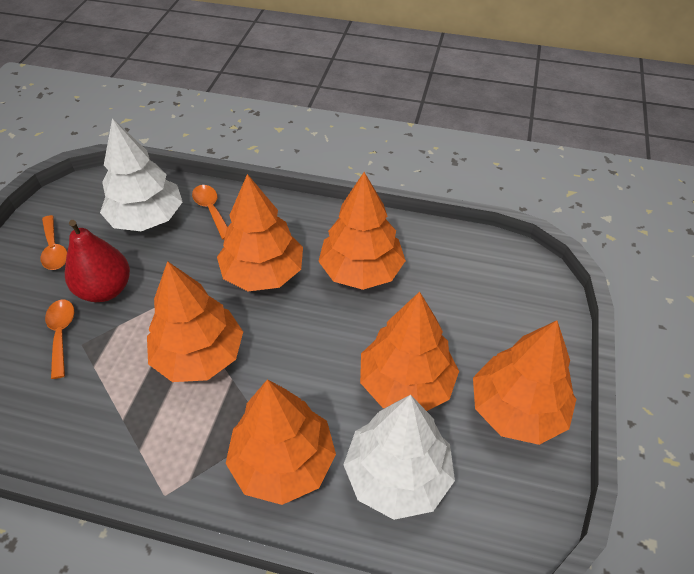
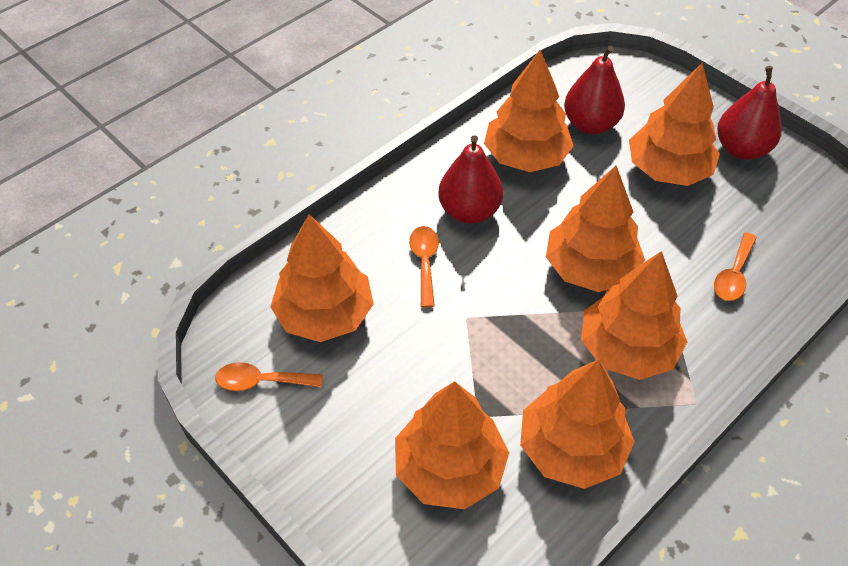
orange tree: 6 -> 7
red pear: 1 -> 3
white tree: 2 -> 0

